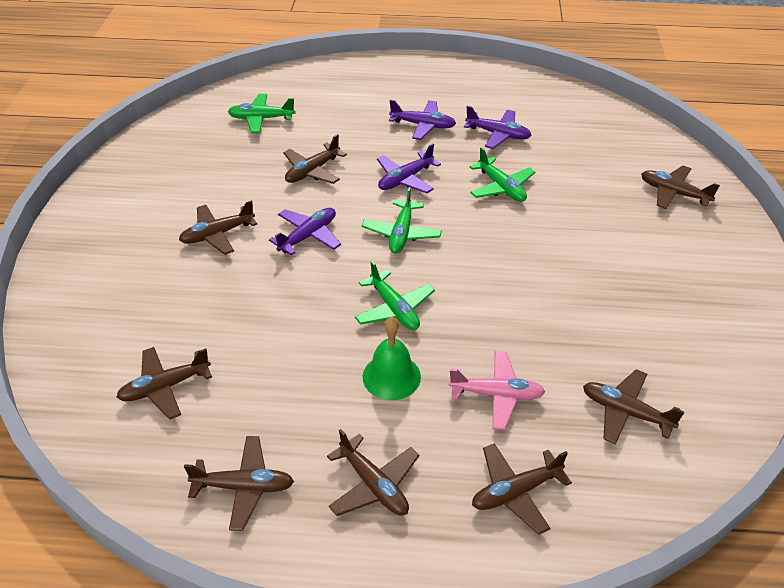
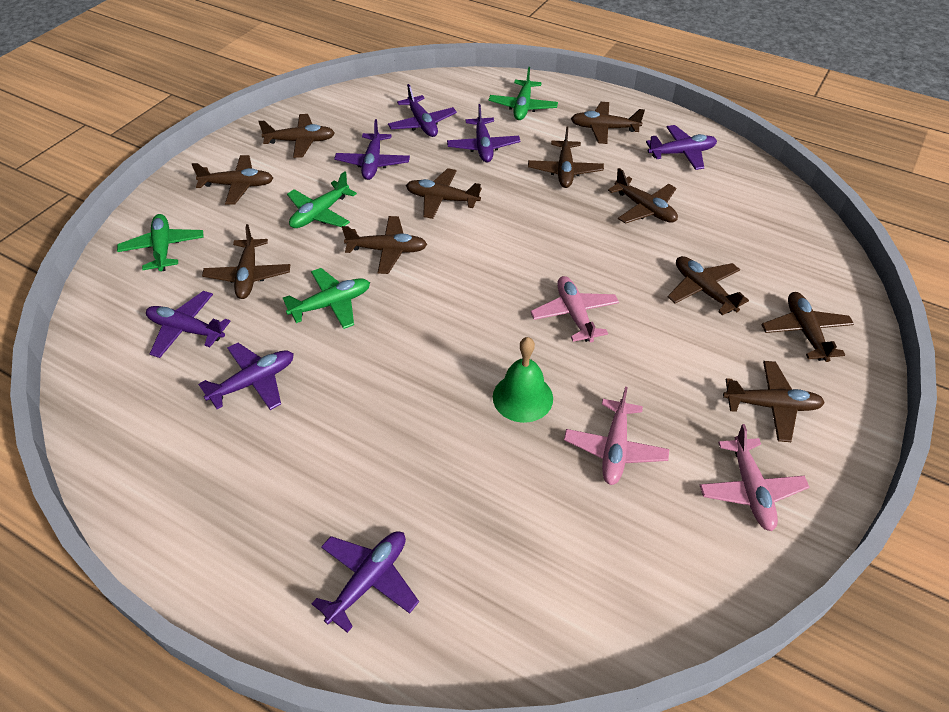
brown plane: 8 -> 11
pink plane: 1 -> 3
purple plane: 4 -> 7

